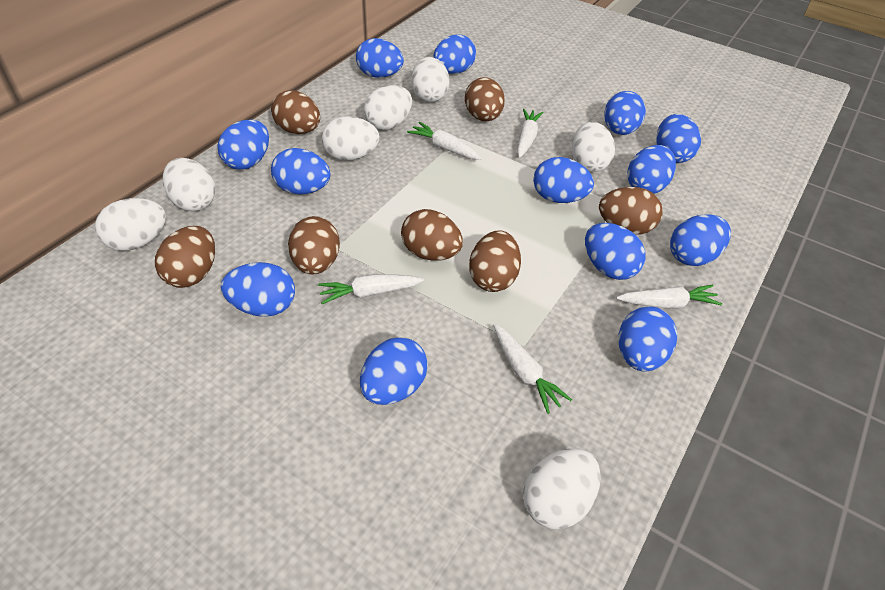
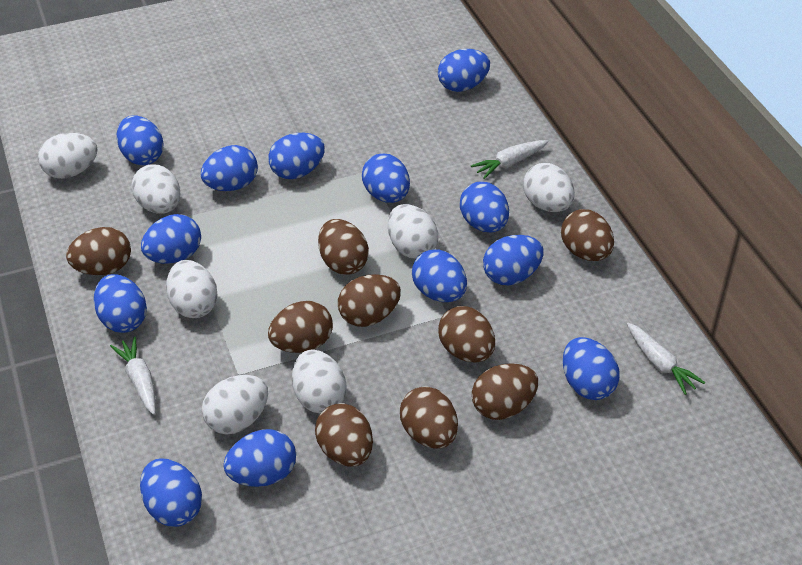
brown egg: 7 -> 9
white carrot: 5 -> 3

